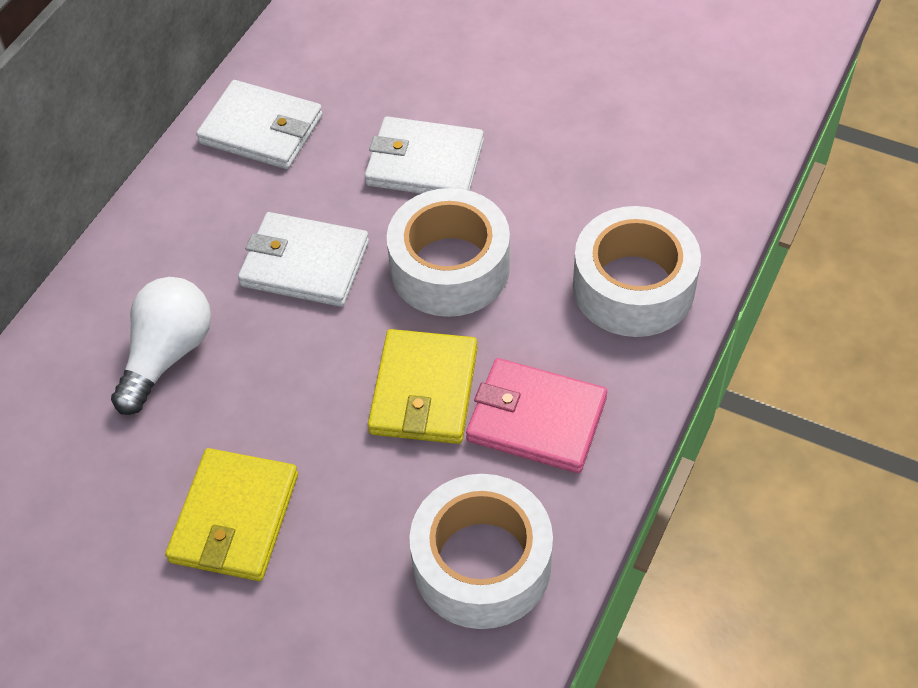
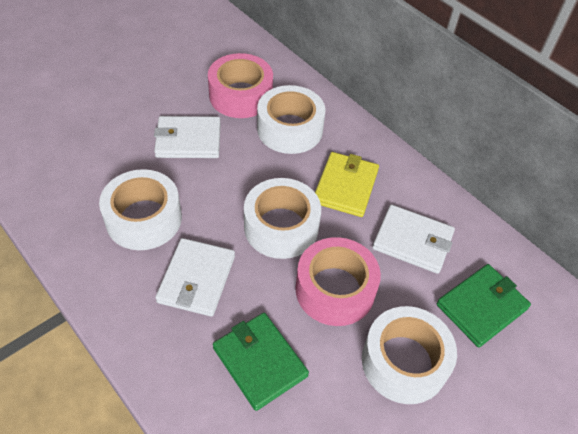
green wallet: 0 -> 2
pink tape: 0 -> 2
pink wallet: 1 -> 0
white light bulb: 1 -> 0
white tape: 3 -> 4
yellow wallet: 2 -> 1

